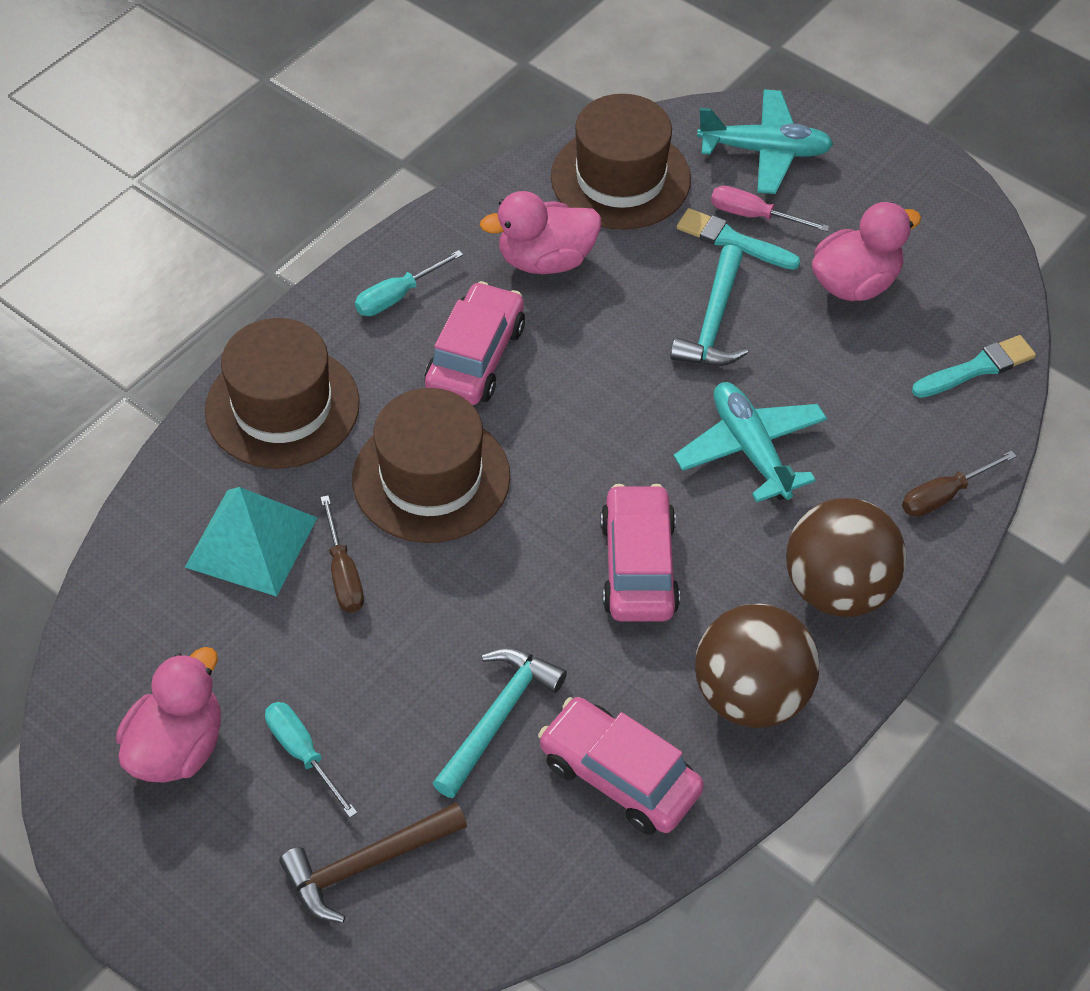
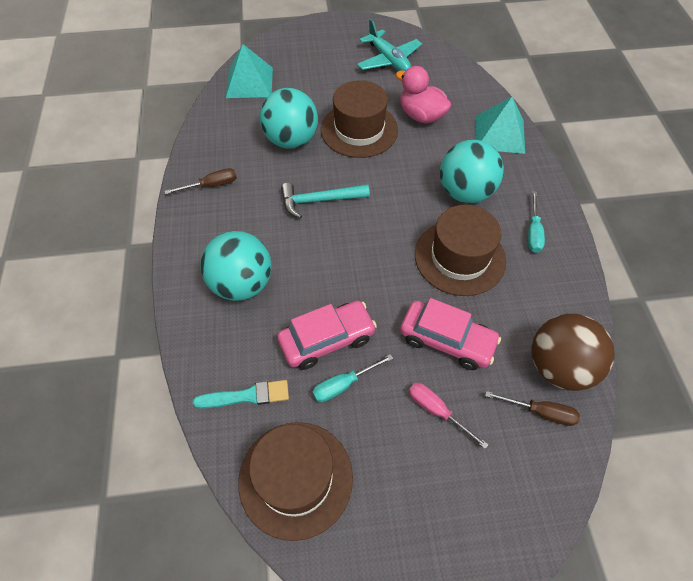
brown ball: 2 -> 1
brown hammer: 1 -> 0
pink car: 3 -> 2
pink duck: 3 -> 1
turquoise ball: 0 -> 3
turquoise brush: 2 -> 1
turquoise hammer: 2 -> 1
turquoise plane: 2 -> 1
turquoise pyramid: 1 -> 2

